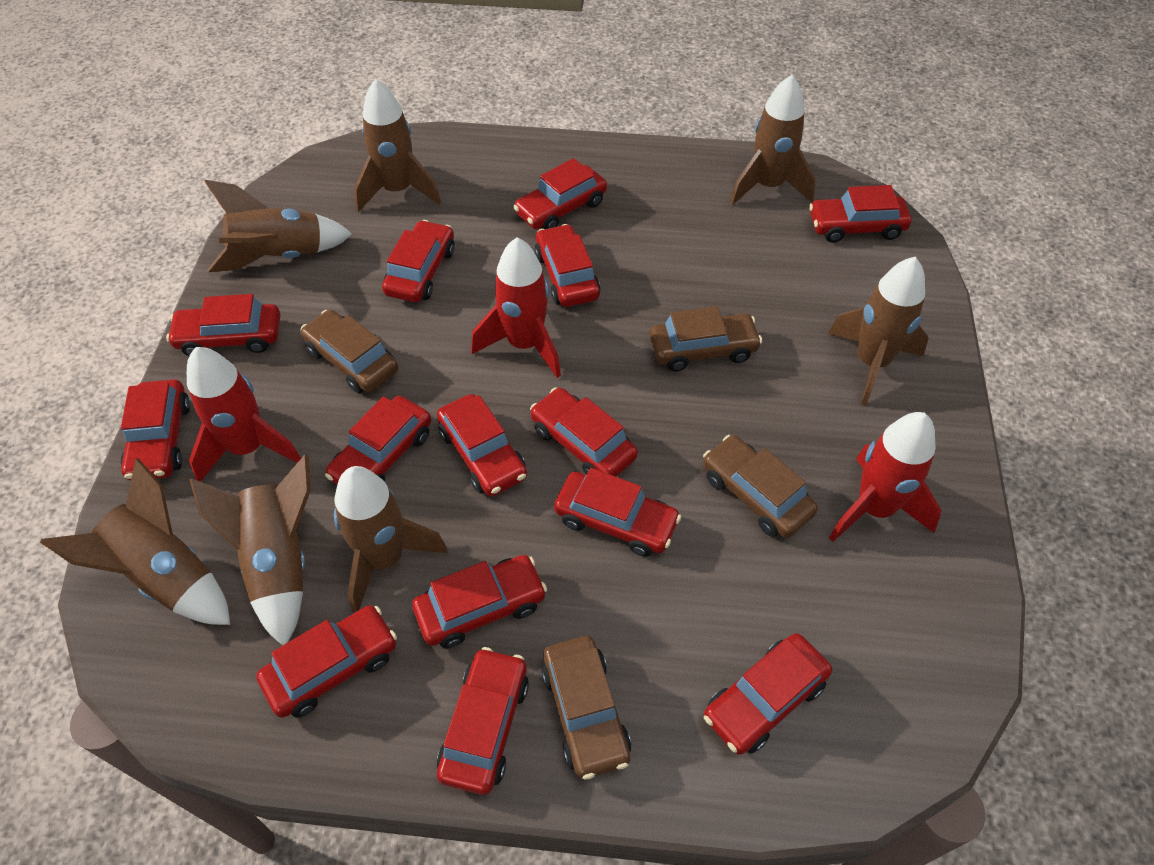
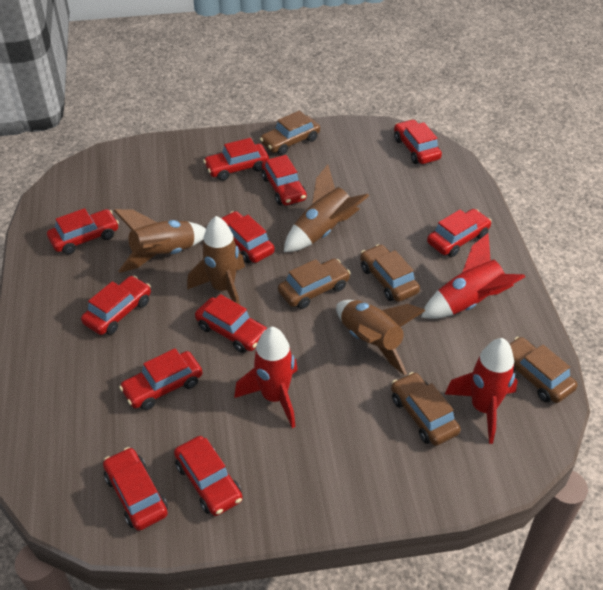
brown car: 4 -> 5
brown rocket: 7 -> 4
red car: 14 -> 11

